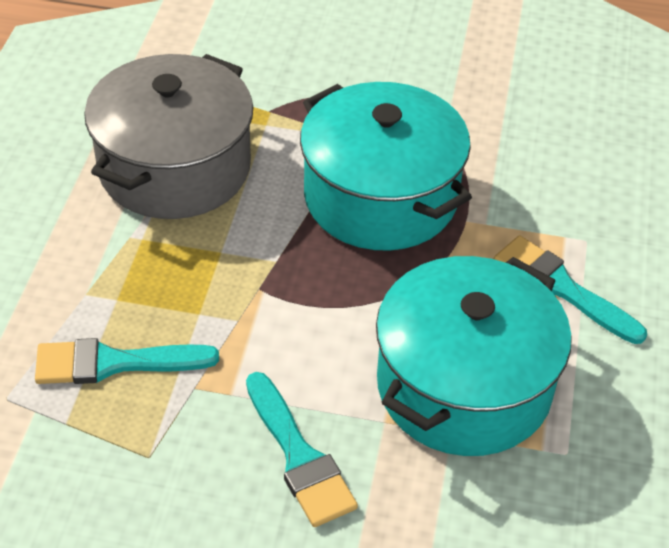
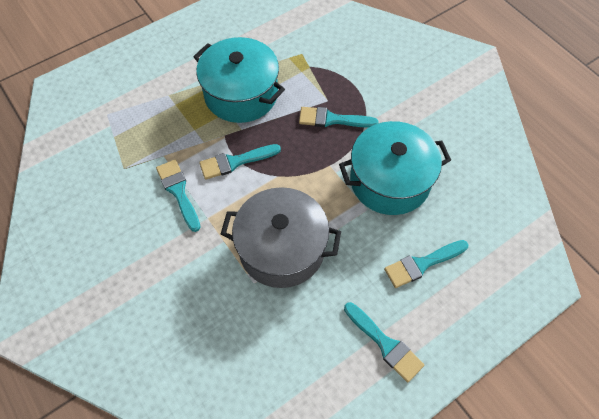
turquoise brush: 3 -> 5

